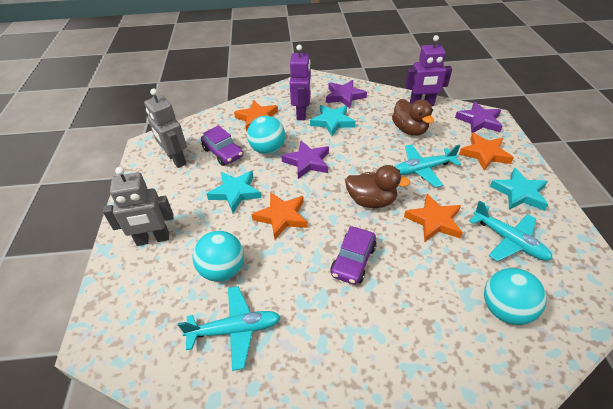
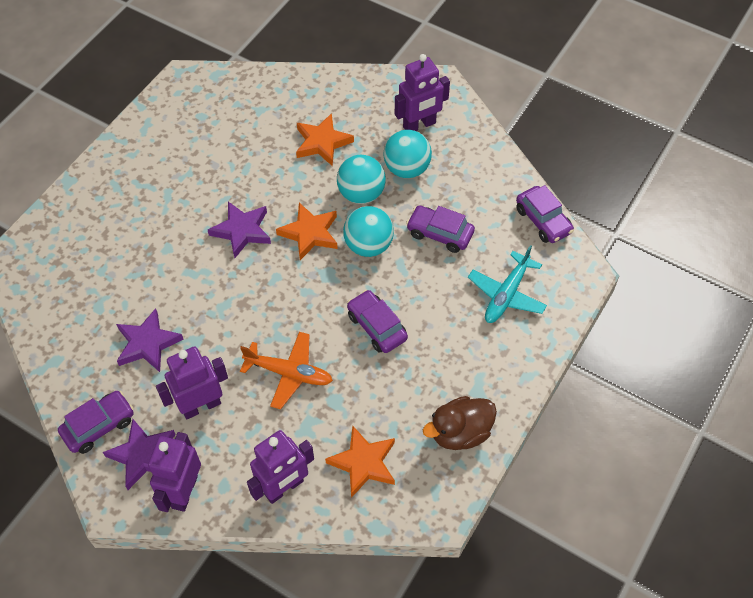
brown duck: 2 -> 1
grey robot: 2 -> 0
orange plane: 0 -> 1
orange star: 4 -> 3
purple car: 2 -> 4
purple robot: 2 -> 4
turquoise plane: 3 -> 1
turquoise star: 3 -> 0

